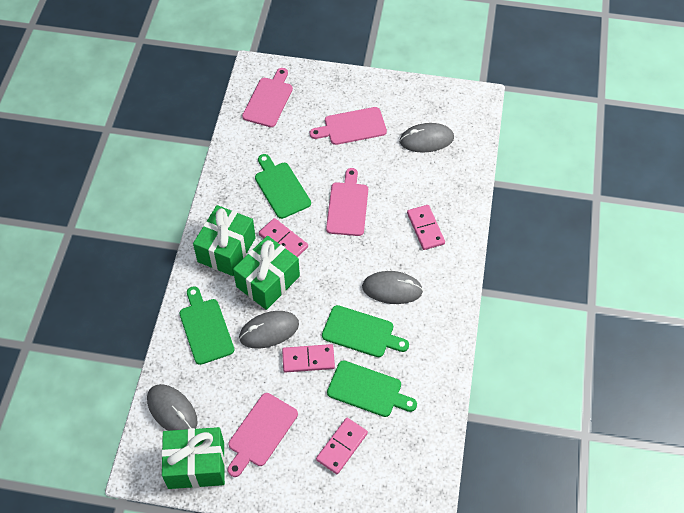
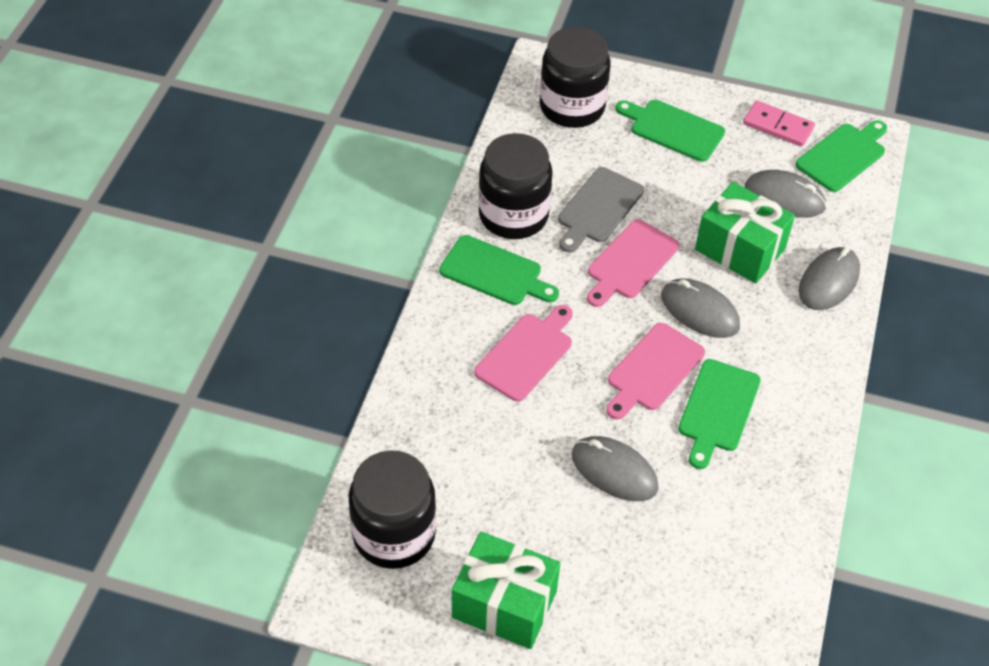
black jar: 0 -> 3
green gift: 3 -> 2
grey cutting board: 0 -> 1
pink cutting board: 4 -> 3
pink domino: 4 -> 1

